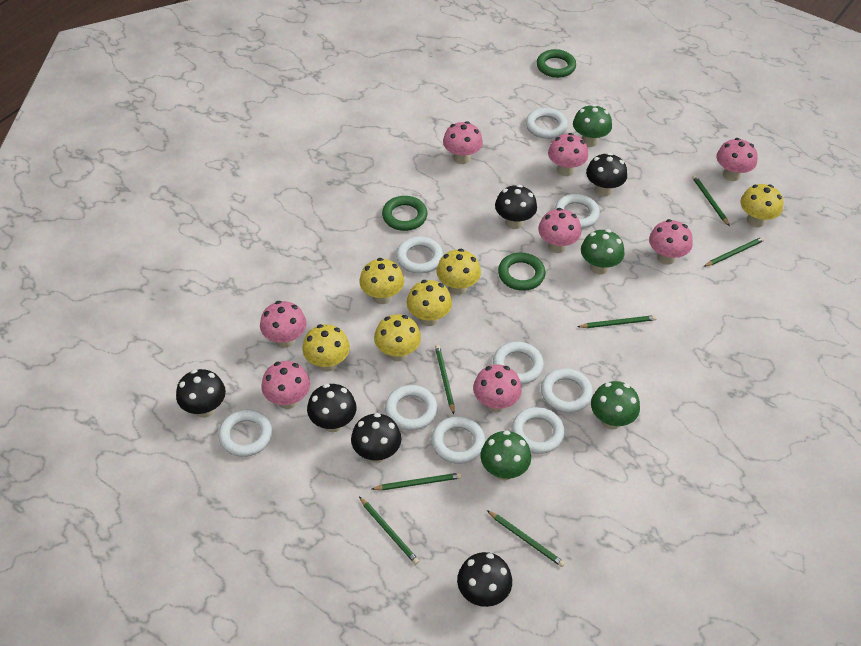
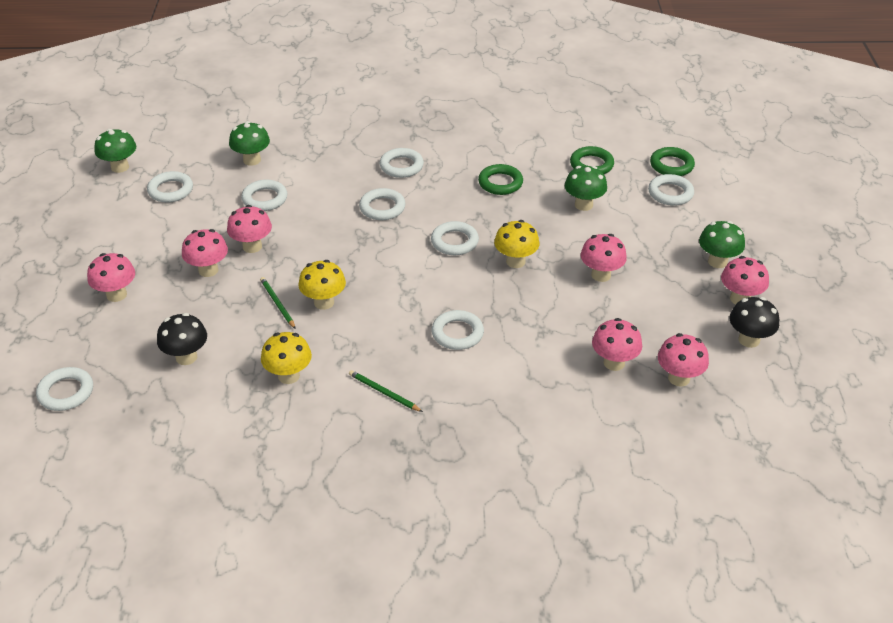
black mushroom: 6 -> 2
green pencil: 7 -> 2
pink mushroom: 8 -> 7
white ring: 9 -> 8
yellow mushroom: 6 -> 3

